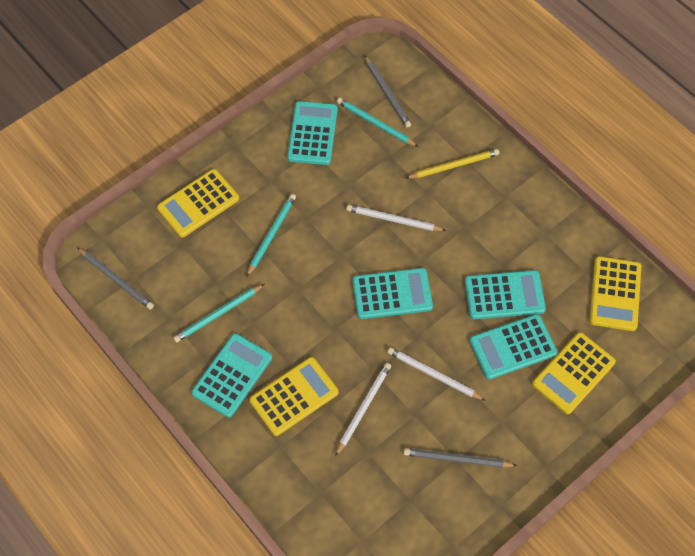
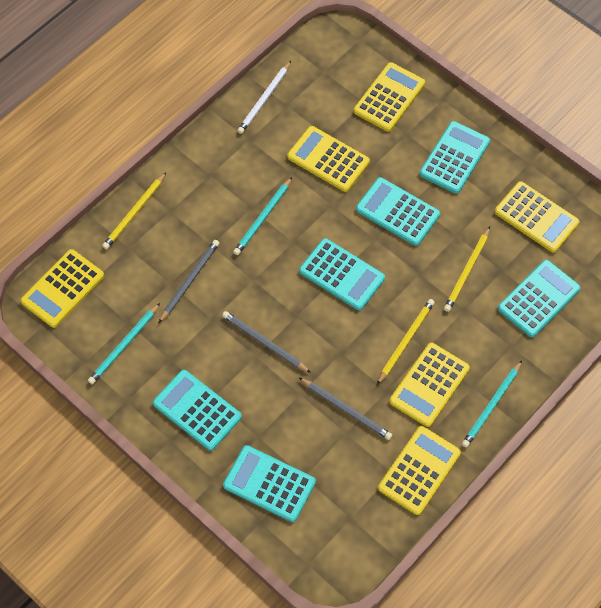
turquoise calculator: 5 -> 6
white pencil: 3 -> 1
yellow calculator: 4 -> 6
yellow pencil: 1 -> 3

